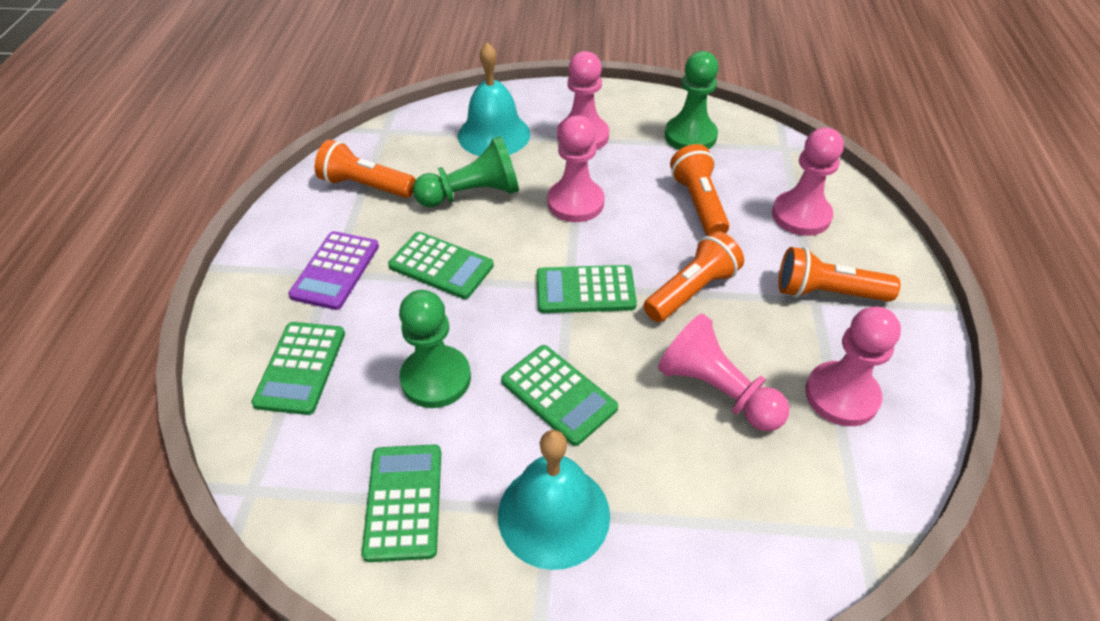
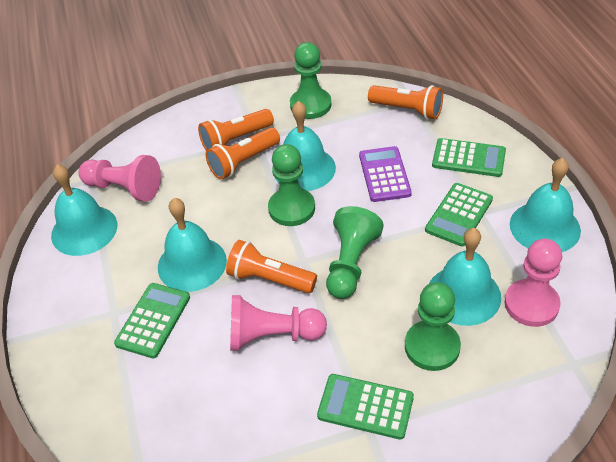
green calculator: 5 -> 4
green pawn: 3 -> 4
pink pawn: 5 -> 3
turquoise bell: 2 -> 5

